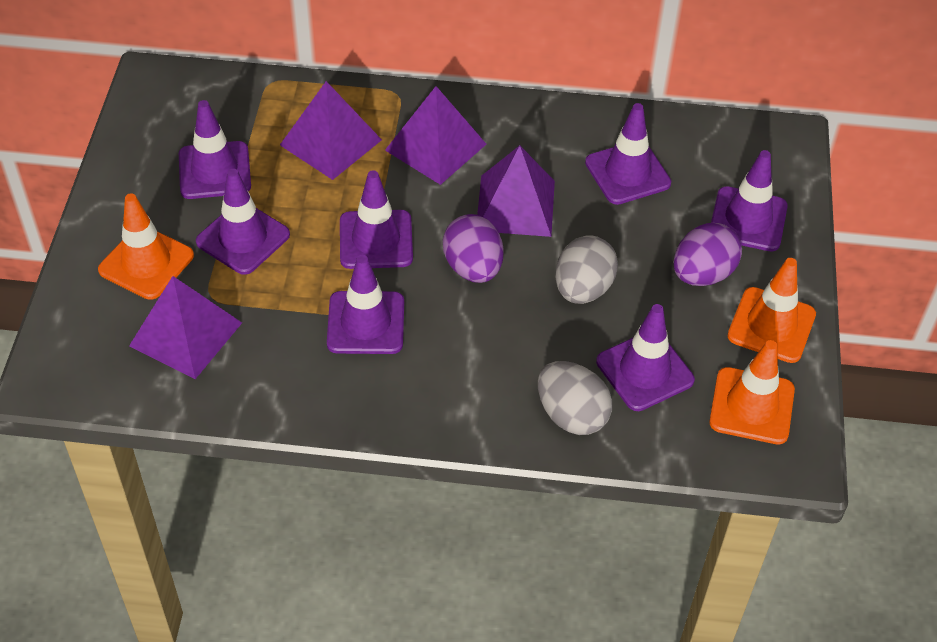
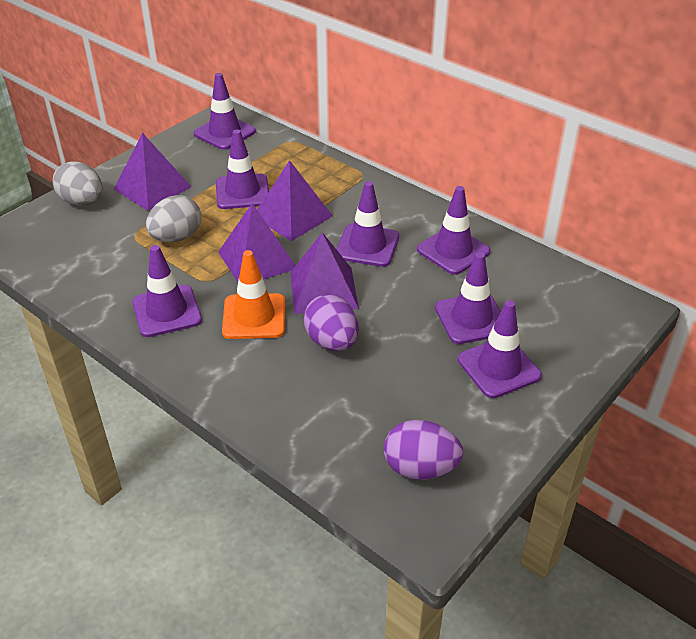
orange traffic cone: 3 -> 1

